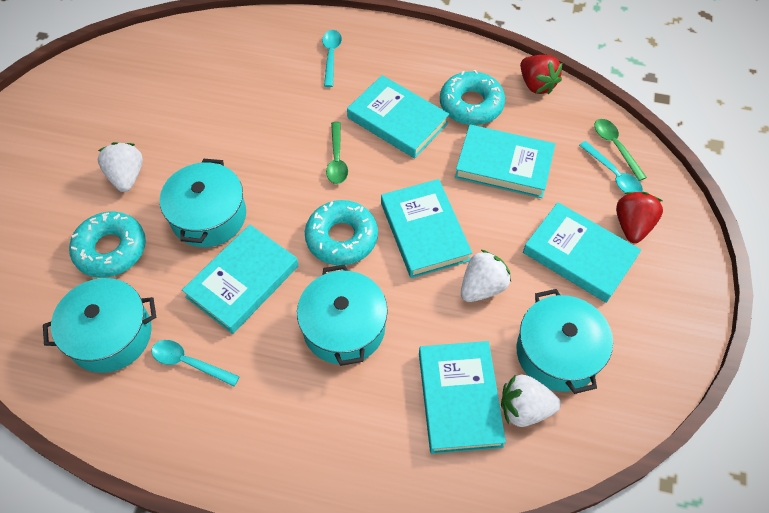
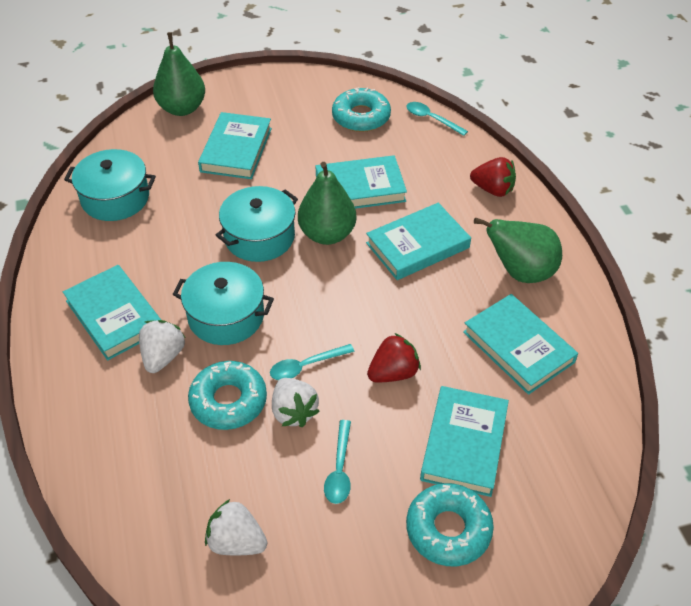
green pear: 0 -> 3
green spoon: 2 -> 0
turquoise pot: 4 -> 3

